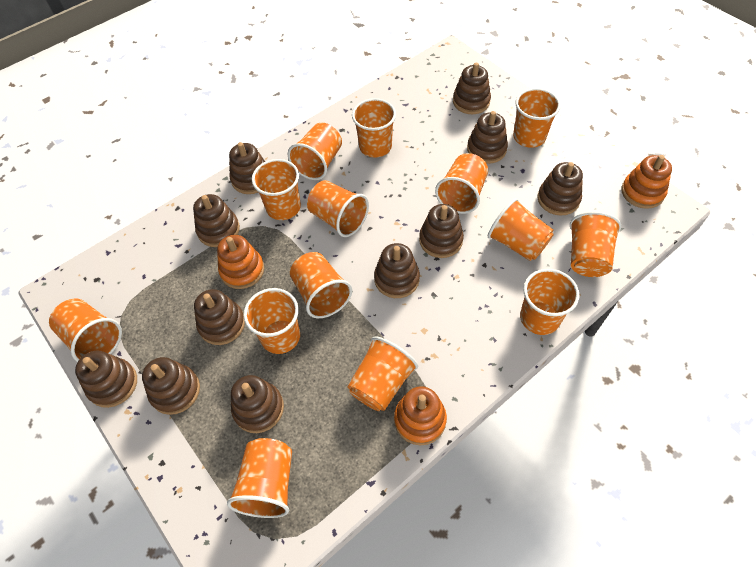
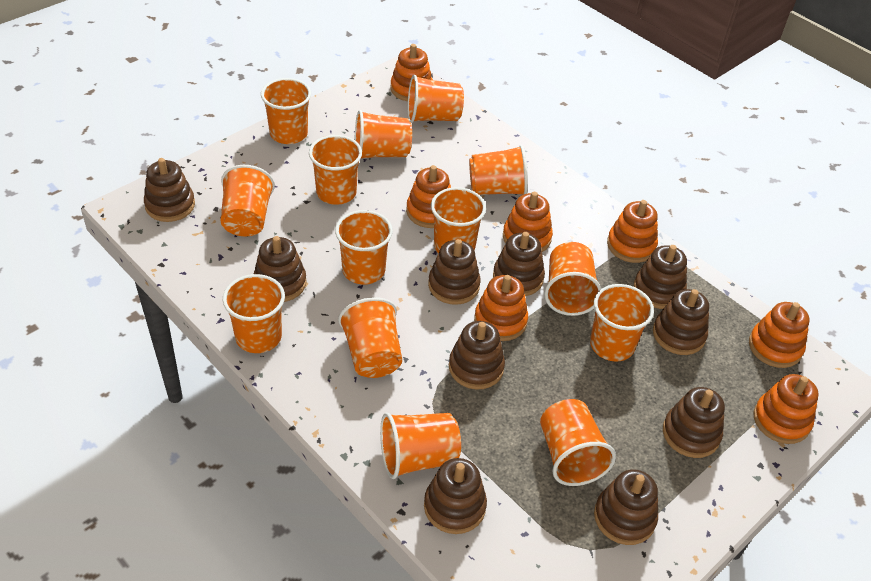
brown stacking toy: 11 -> 10
orange stacking toy: 3 -> 7

